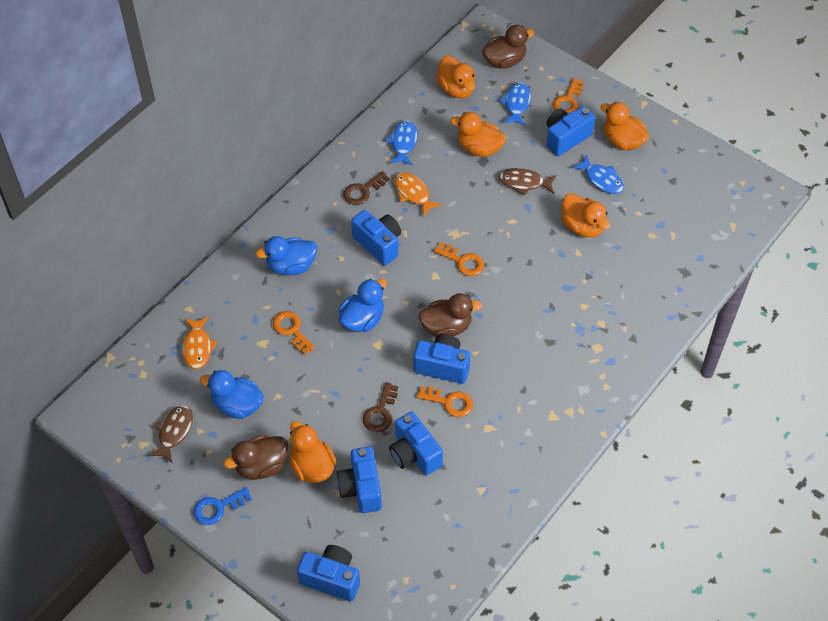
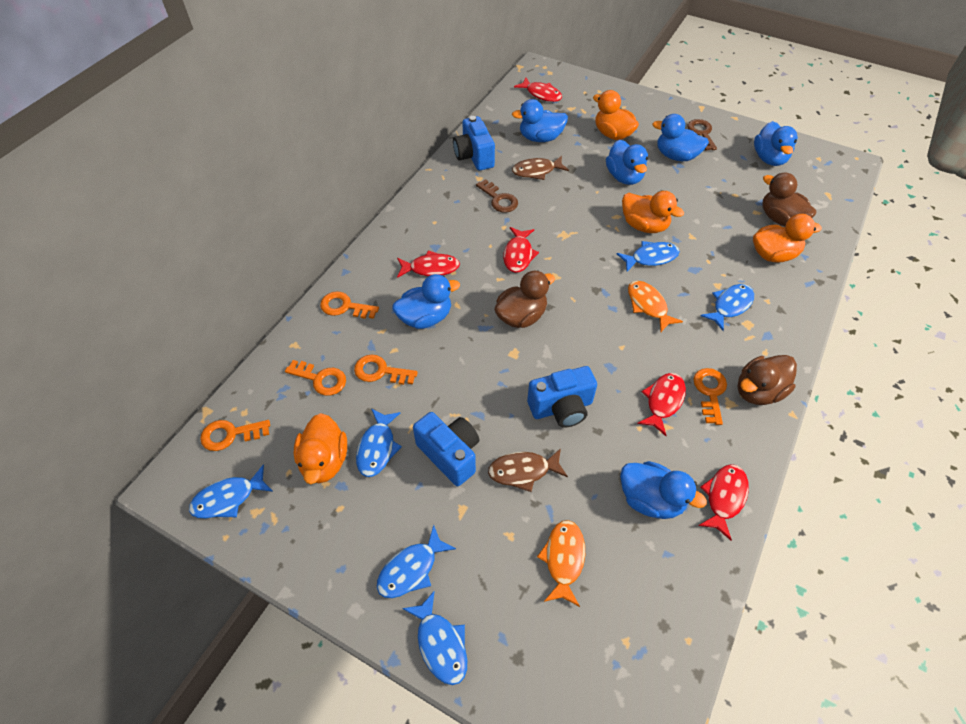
blue camera: 6 -> 3
blue duck: 3 -> 6
blue fish: 3 -> 6
blue key: 1 -> 0
orange duck: 5 -> 4
orange key: 4 -> 5
red fish: 0 -> 5

